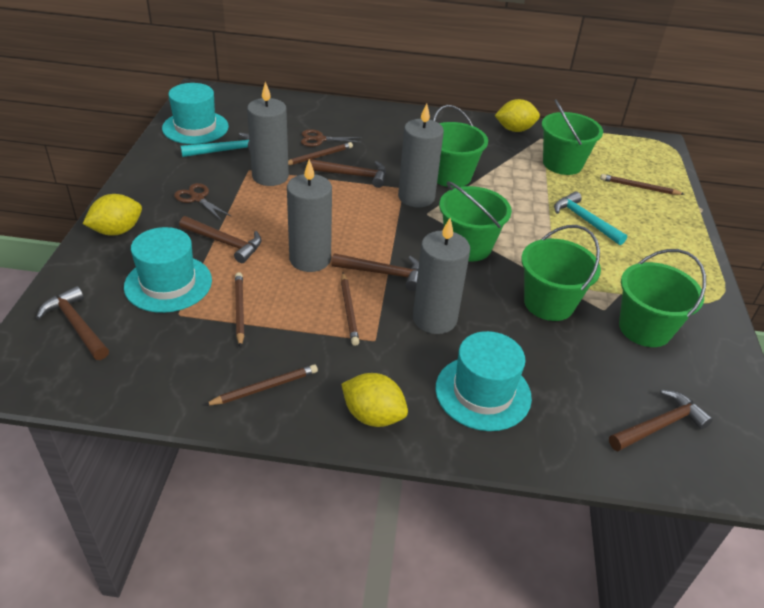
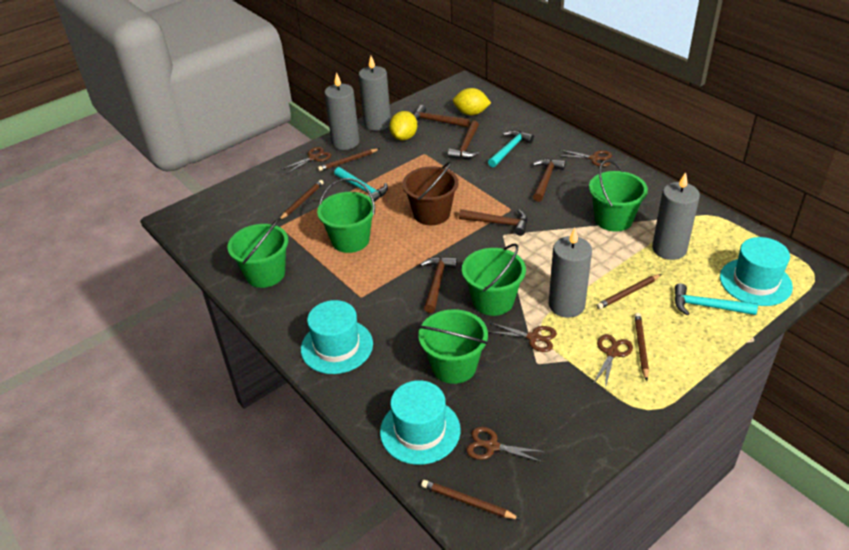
brown bucket: 0 -> 1
brown scissors: 2 -> 5
turquoise hammer: 2 -> 3
yellow lemon: 3 -> 2

